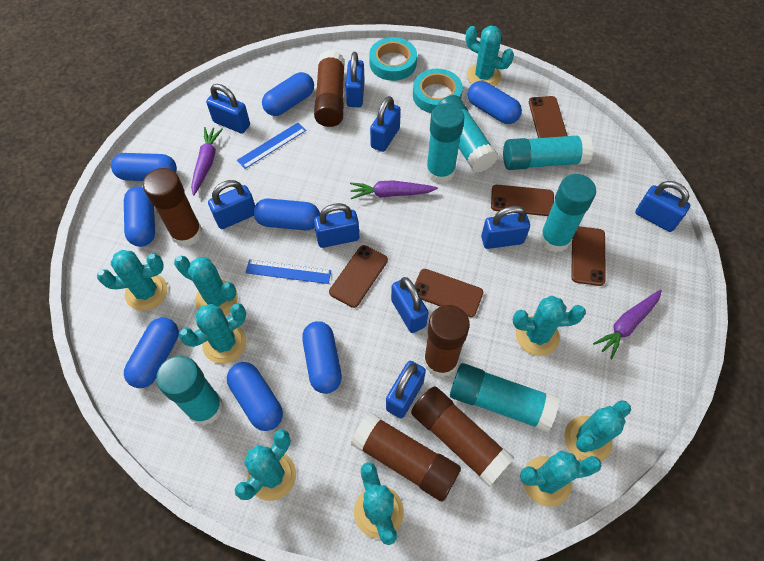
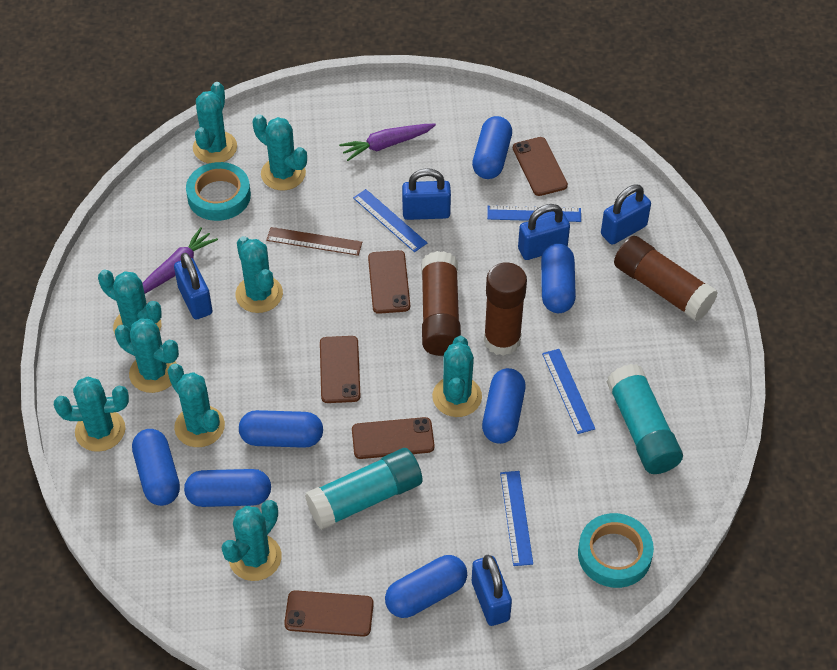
blue capsule: 8 -> 7
blue padlock: 9 -> 5
blue ruler: 2 -> 4
brown glue stick: 5 -> 3
brown ruler: 0 -> 1
purple carrot: 3 -> 2
turquoise glue stick: 6 -> 2

